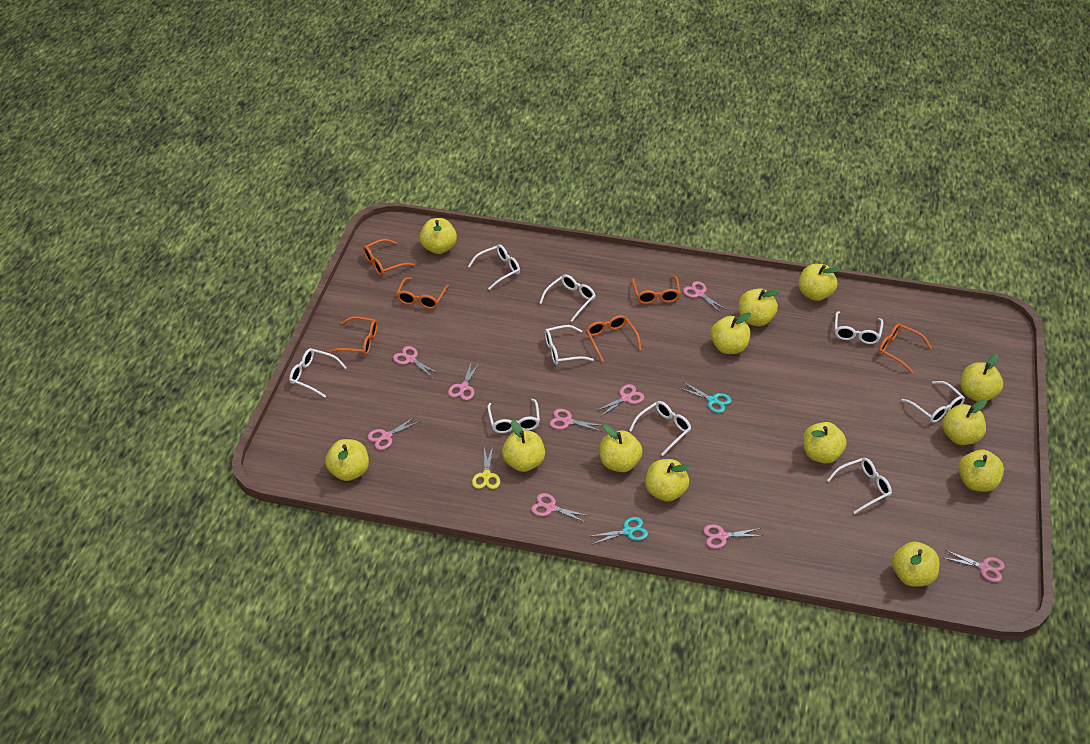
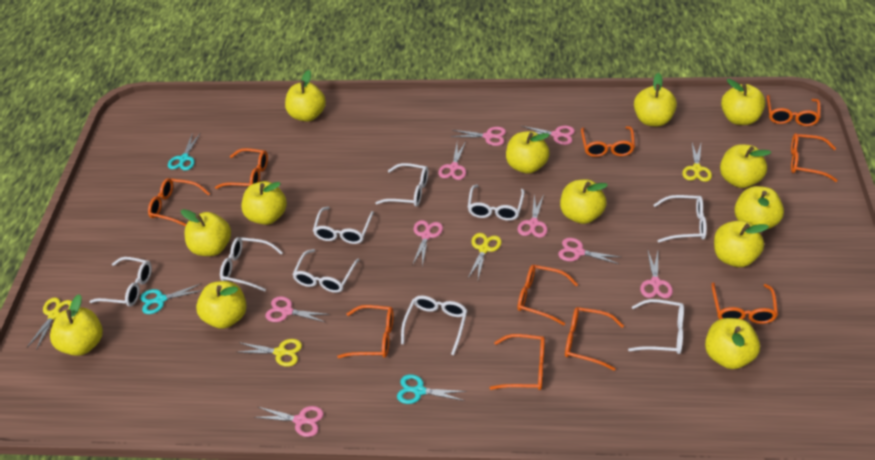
orange glasses: 6 -> 10
turquoise scissors: 2 -> 3
yellow scissors: 1 -> 4

